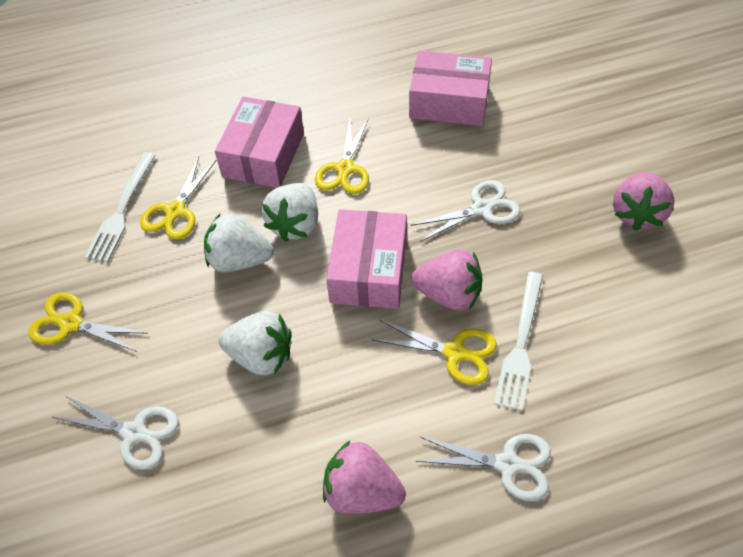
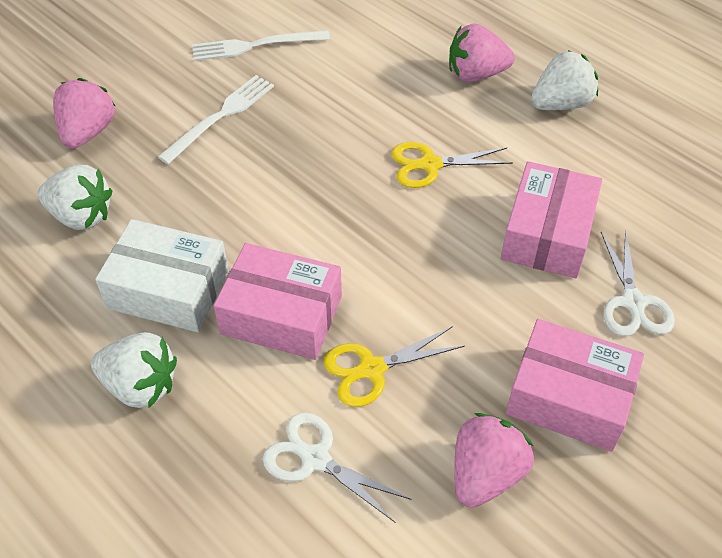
white box: 0 -> 1
white scissors: 3 -> 2
yellow scissors: 4 -> 2

